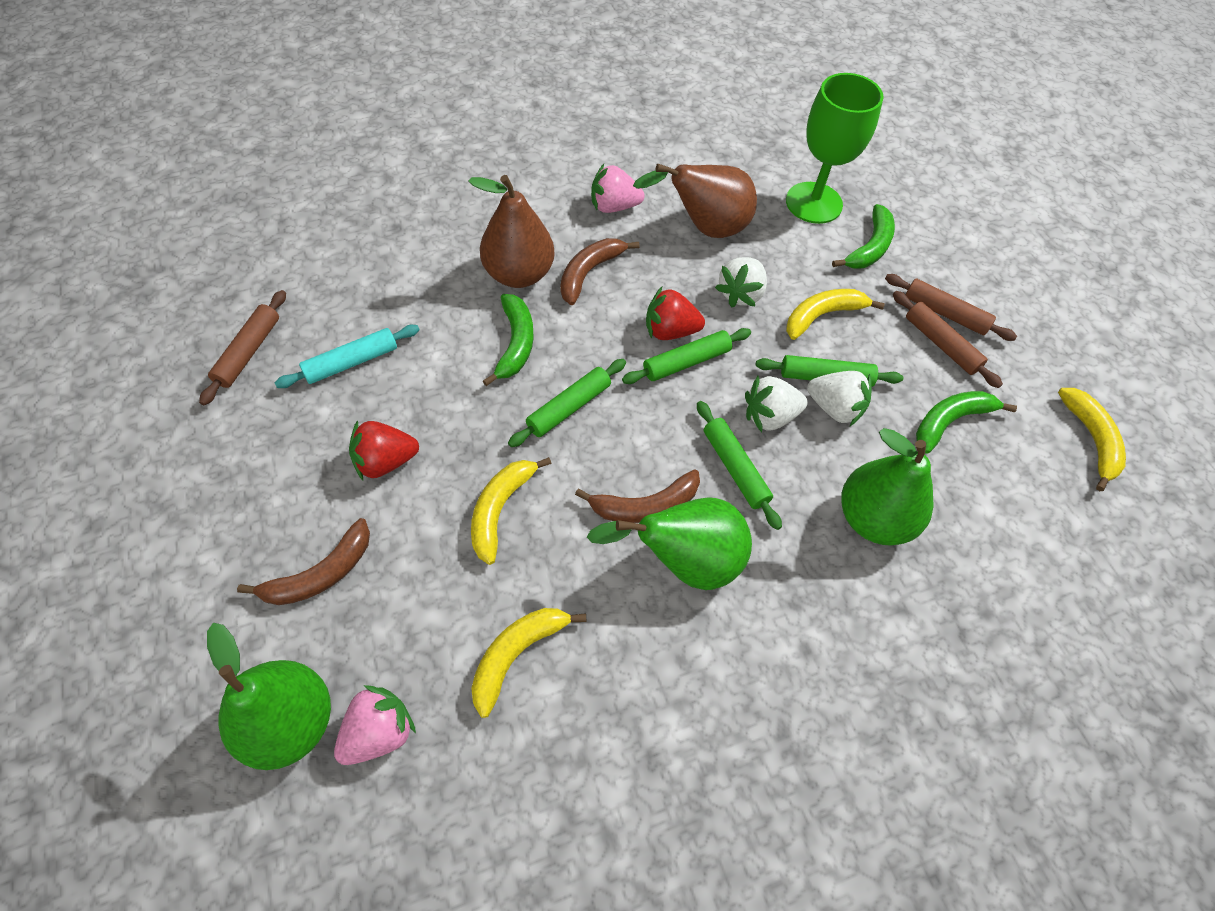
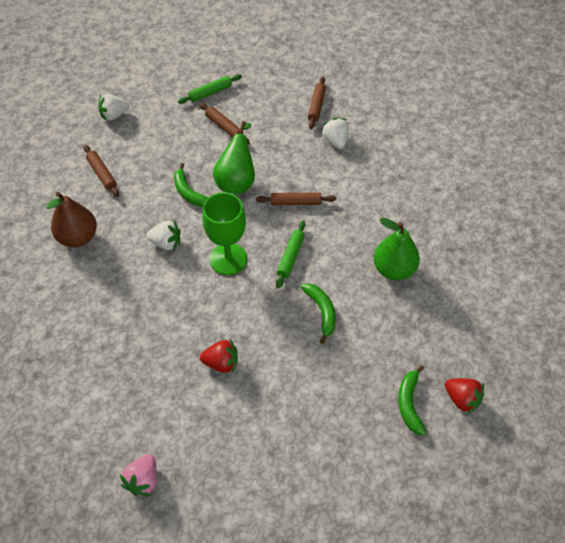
brown banana: 3 -> 0
brown pear: 2 -> 1
brown rolling pin: 3 -> 4
green pear: 3 -> 2
green rolling pin: 4 -> 2
pink strawberry: 2 -> 1
turquoise rolling pin: 1 -> 0
yellow banana: 4 -> 0

